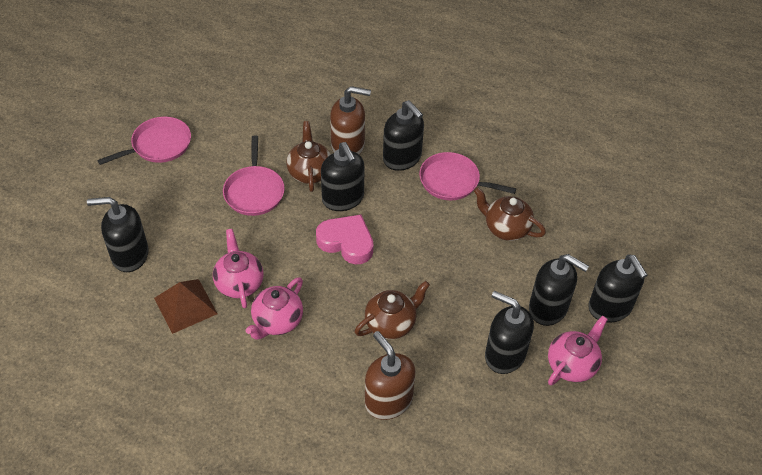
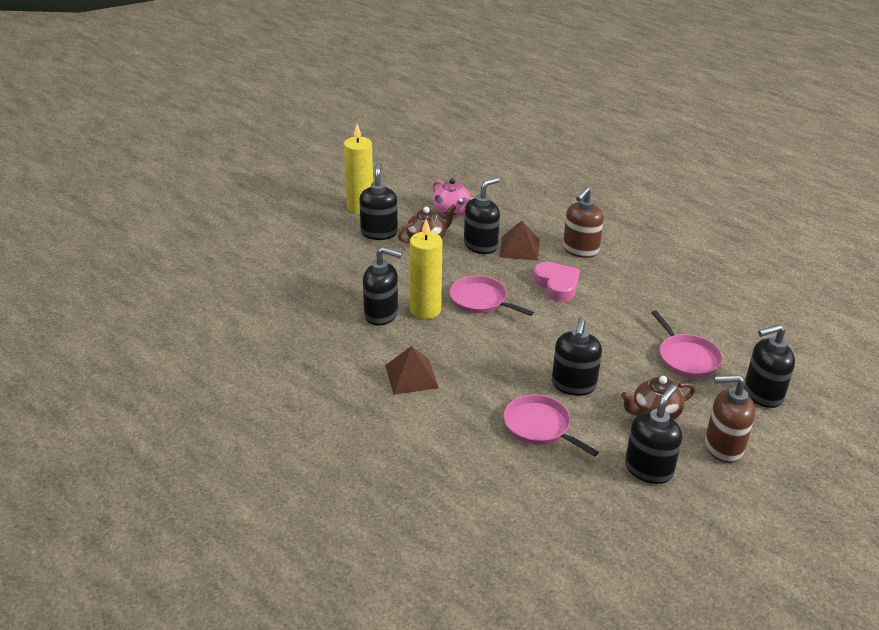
brown pyramid: 1 -> 2
brown teapot: 3 -> 2
pink teapot: 3 -> 1
yellow candle: 0 -> 2

